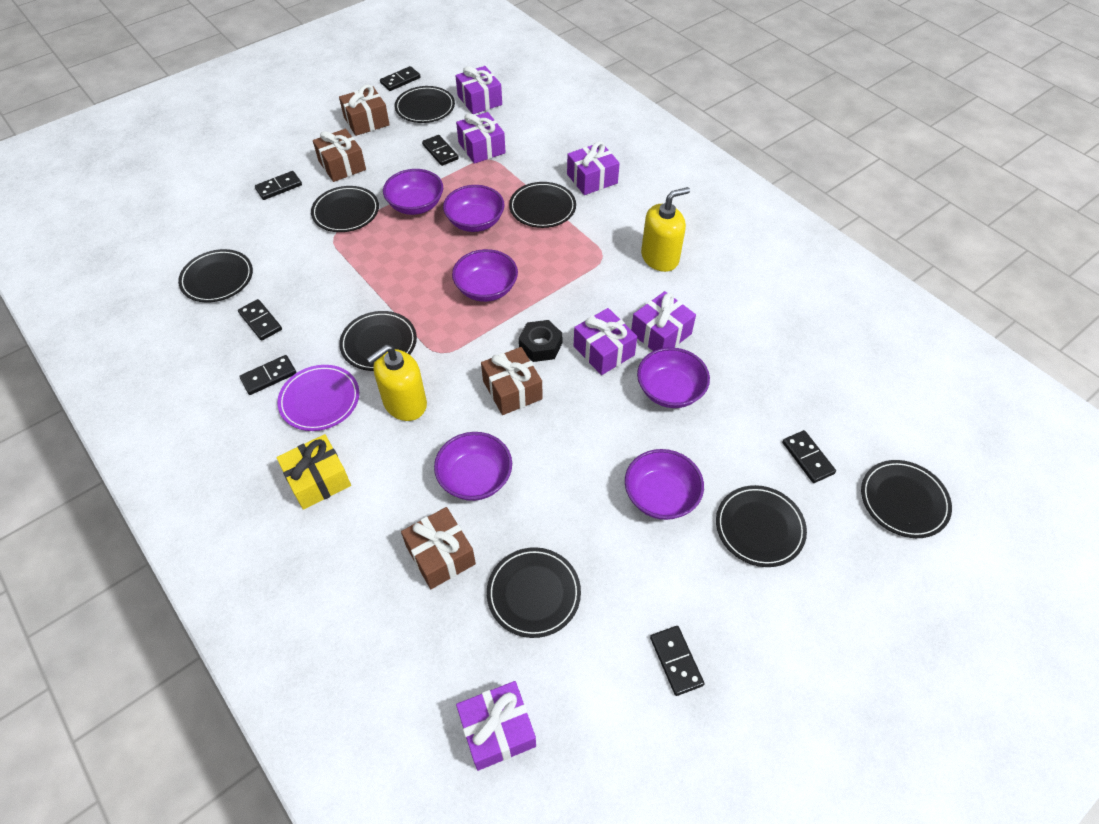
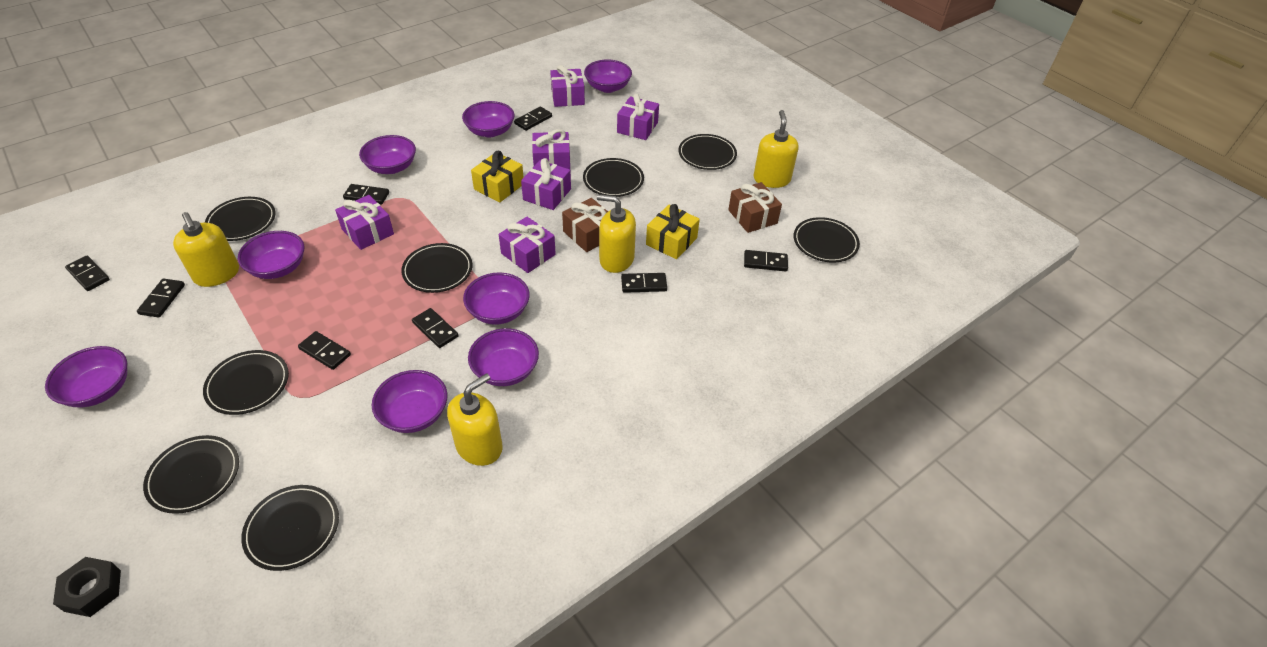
black domino: 7 -> 8
brown gift: 4 -> 2
purple bowl: 6 -> 8
purple plate: 1 -> 0
yellow gift: 1 -> 2
yellow soap dispenser: 2 -> 4

